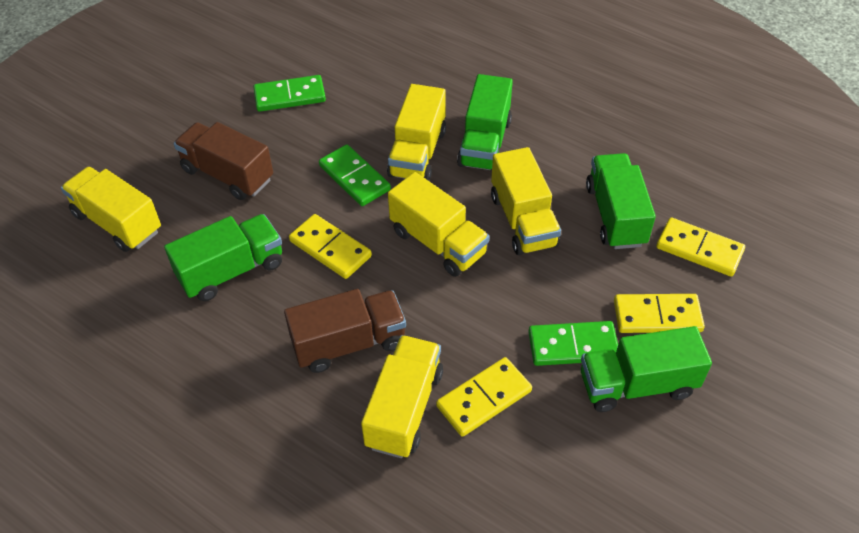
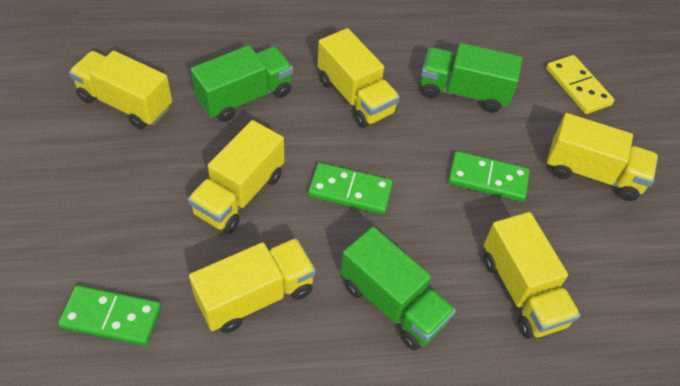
brown truck: 2 -> 0
green truck: 4 -> 3
yellow domino: 4 -> 1
yellow truck: 5 -> 6

